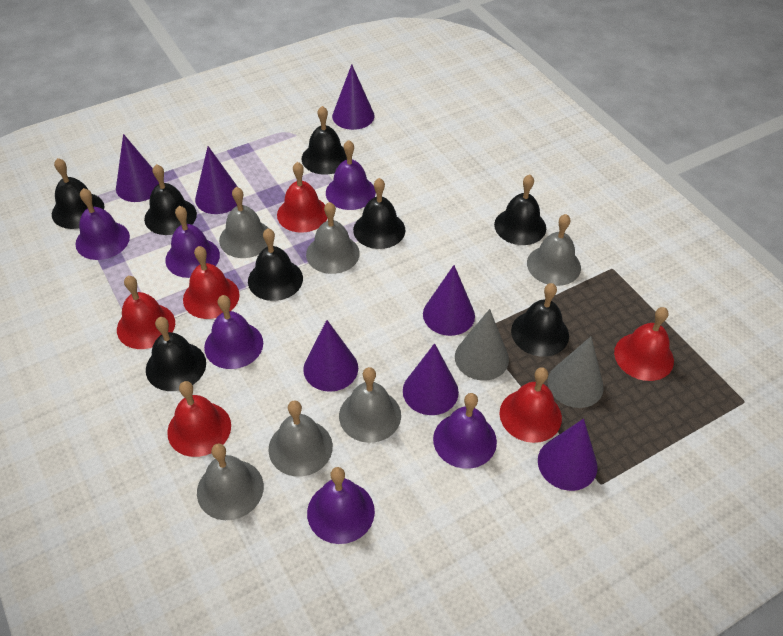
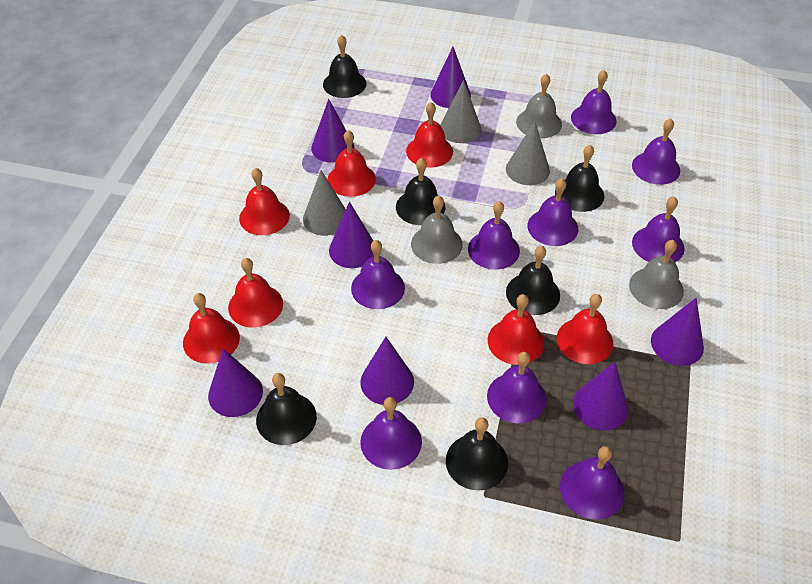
black bell: 8 -> 6
grey bell: 6 -> 3
grey cone: 2 -> 3
purple bell: 6 -> 9
red bell: 6 -> 7

